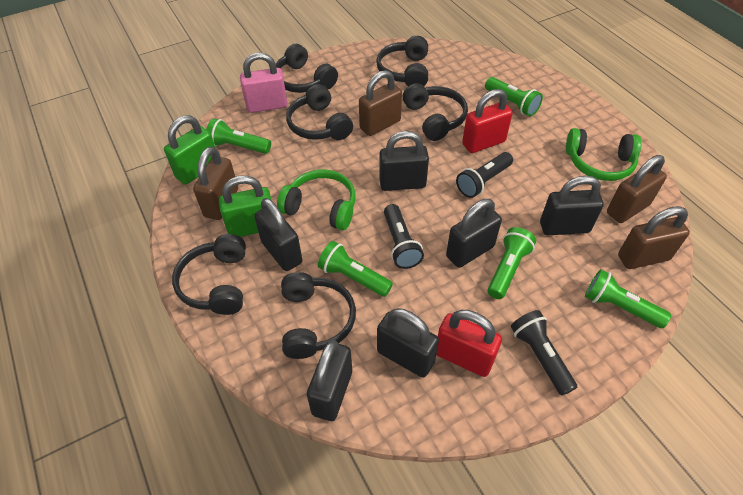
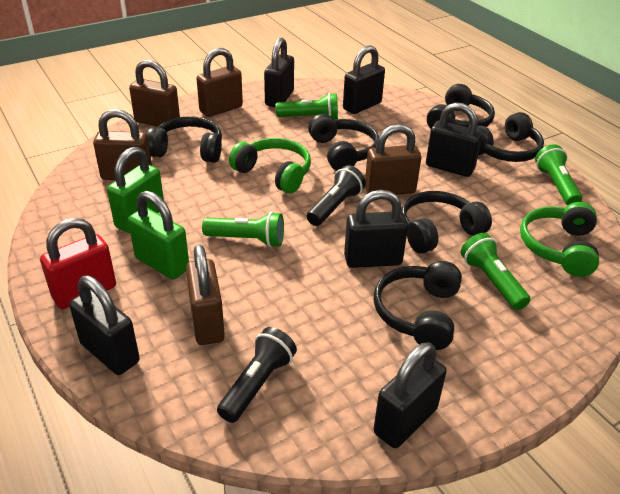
black flashlight: 3 -> 2
brown padlock: 4 -> 5
green flashlight: 5 -> 4
pink padlock: 1 -> 0
red padlock: 2 -> 1

